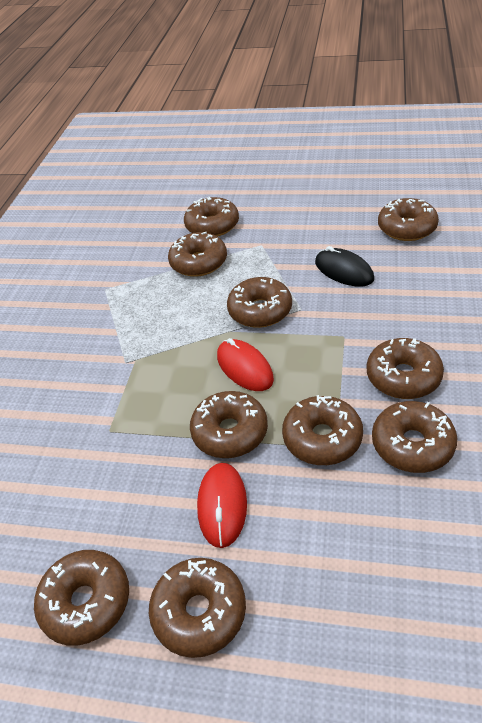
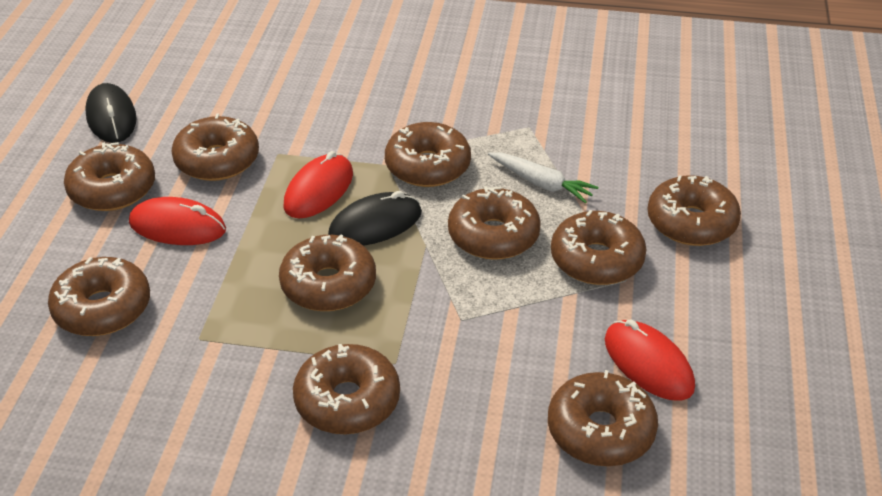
black mouse: 1 -> 2
red mouse: 2 -> 3
white carrot: 0 -> 1

